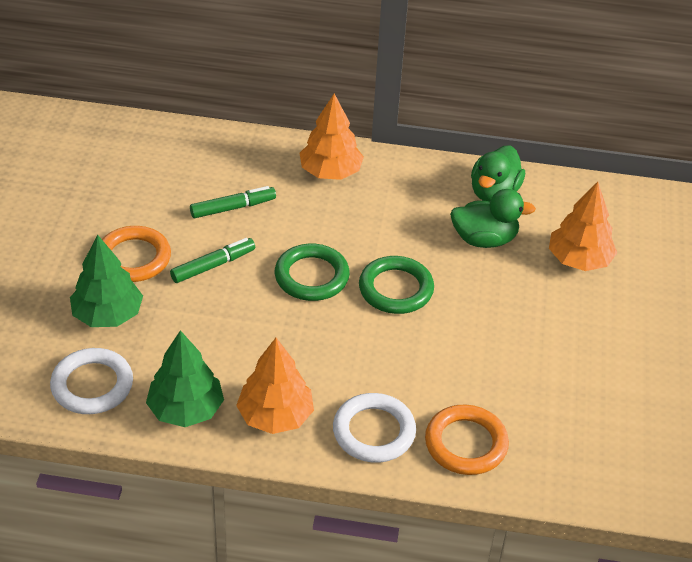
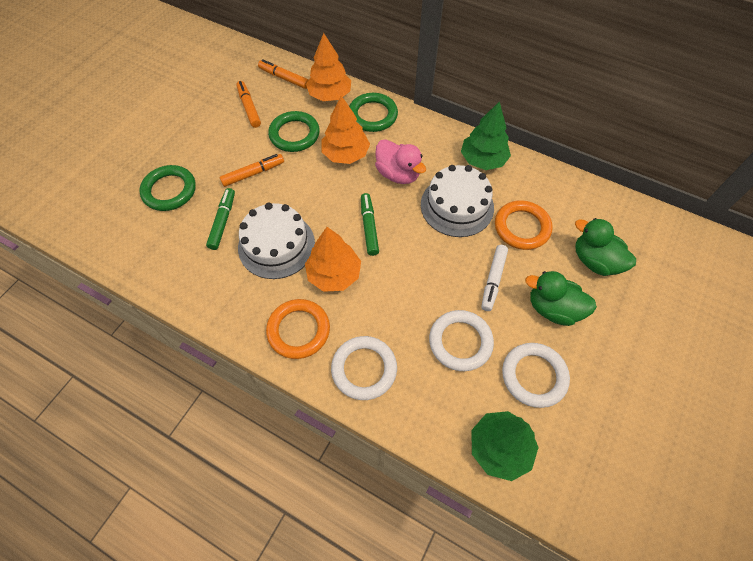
green ring: 2 -> 3
orange marker: 0 -> 3
pink duck: 0 -> 1
white cake: 0 -> 2
white marker: 0 -> 1
white ring: 2 -> 3

